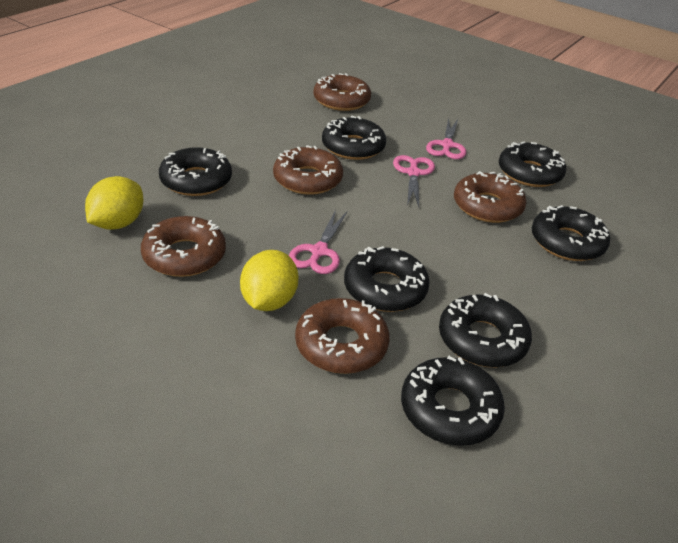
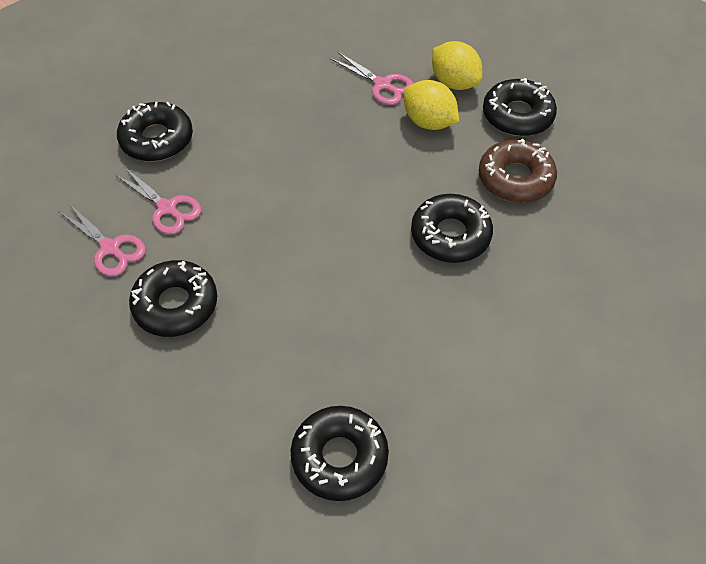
black donut: 7 -> 5
brown donut: 5 -> 1

